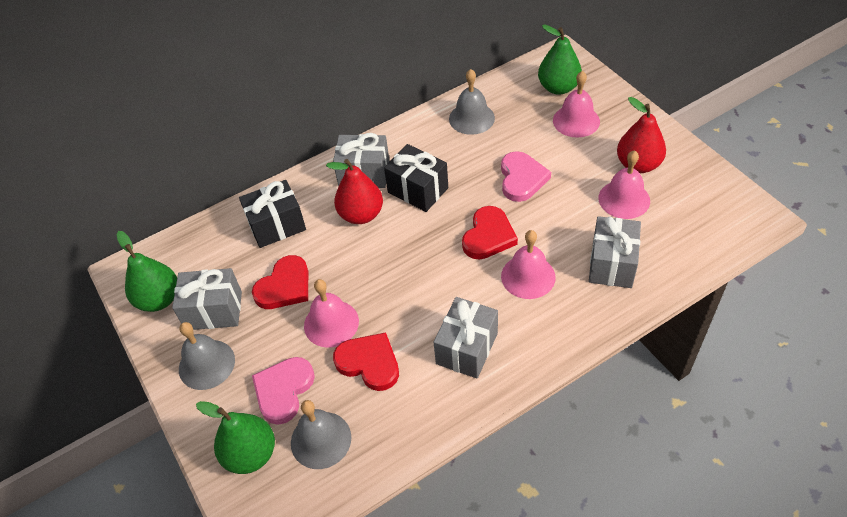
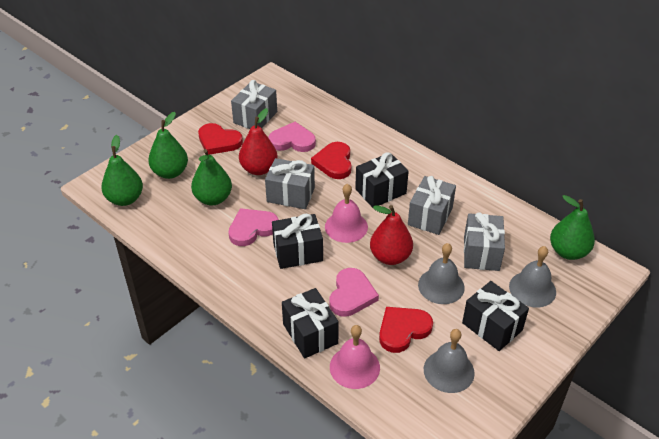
black gift: 2 -> 4
green pear: 3 -> 4
pink bell: 4 -> 2
pink heart: 2 -> 3

